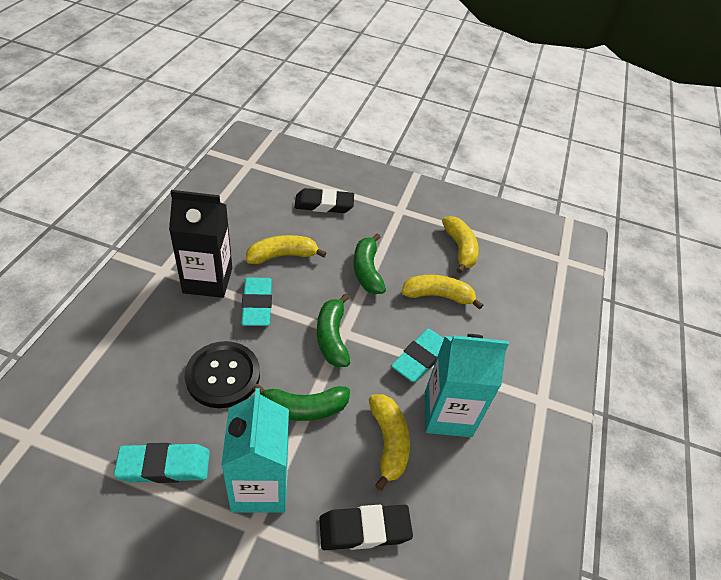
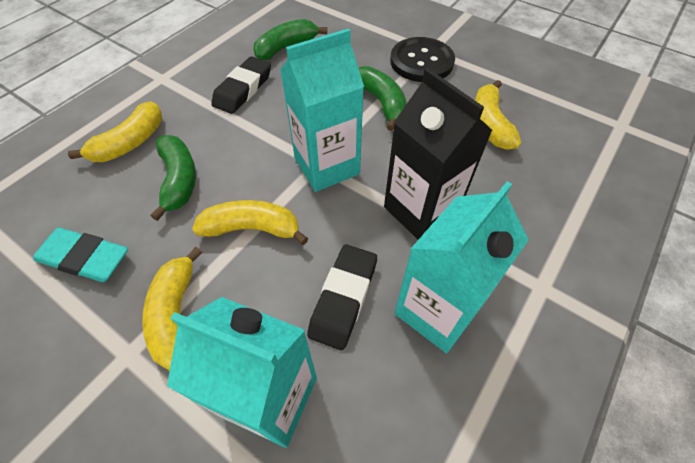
turquoise carton: 2 -> 3
turquoise eraser: 3 -> 1

